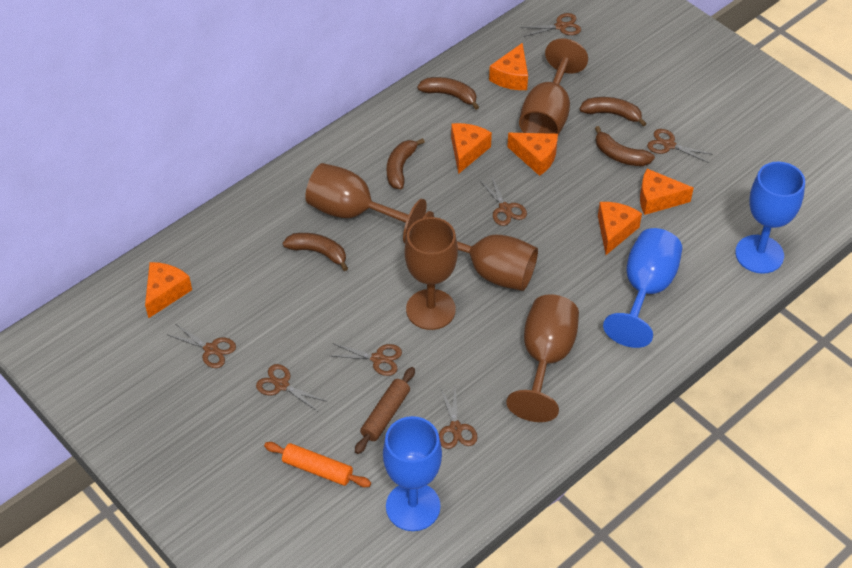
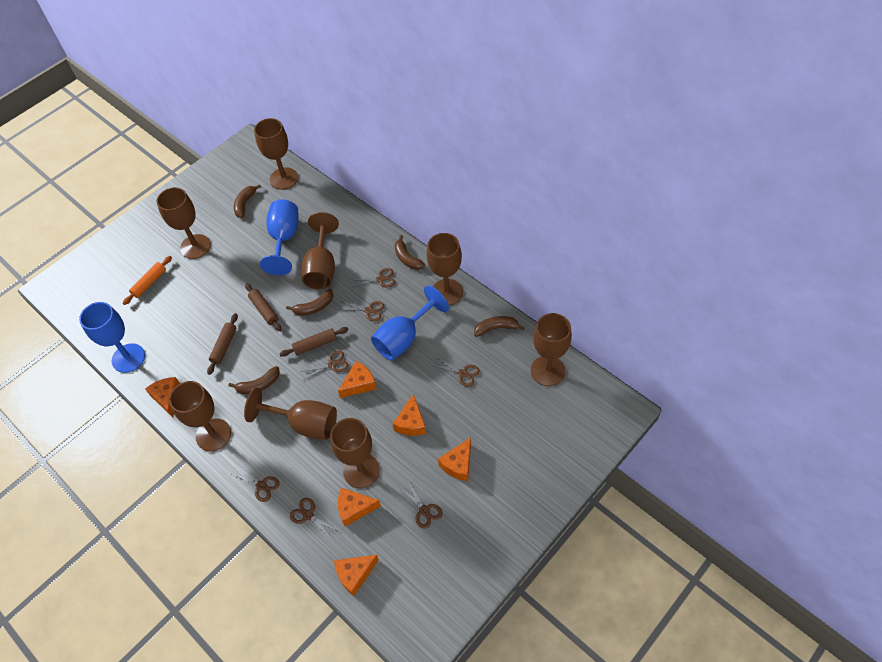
brown goblet: 5 -> 8
brown rolling pin: 1 -> 3

